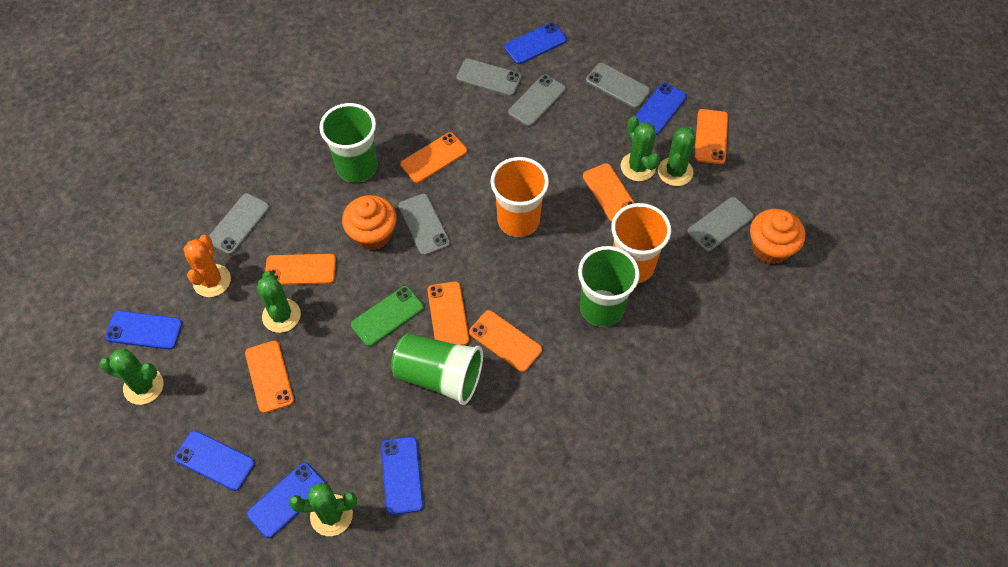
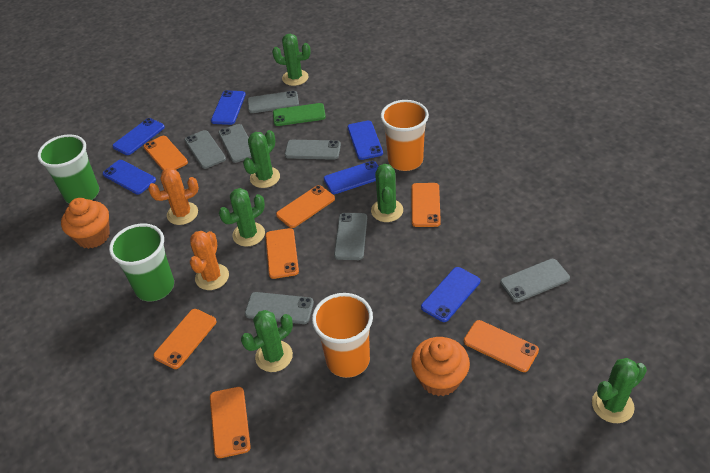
green cactus: 5 -> 6
green cup: 3 -> 2
grey phone: 6 -> 7
orange cactus: 1 -> 2

